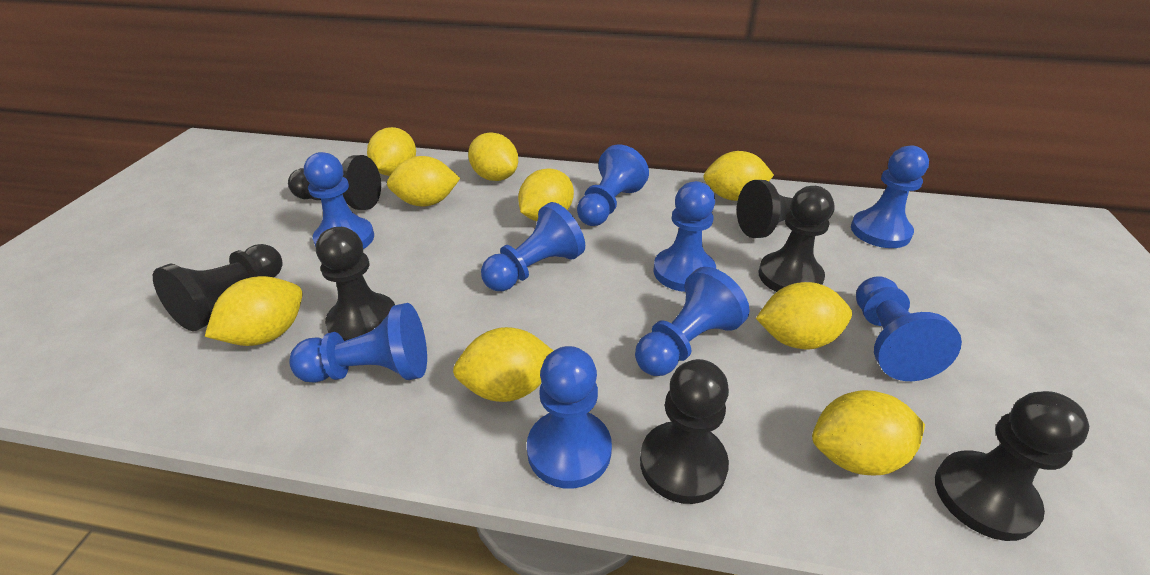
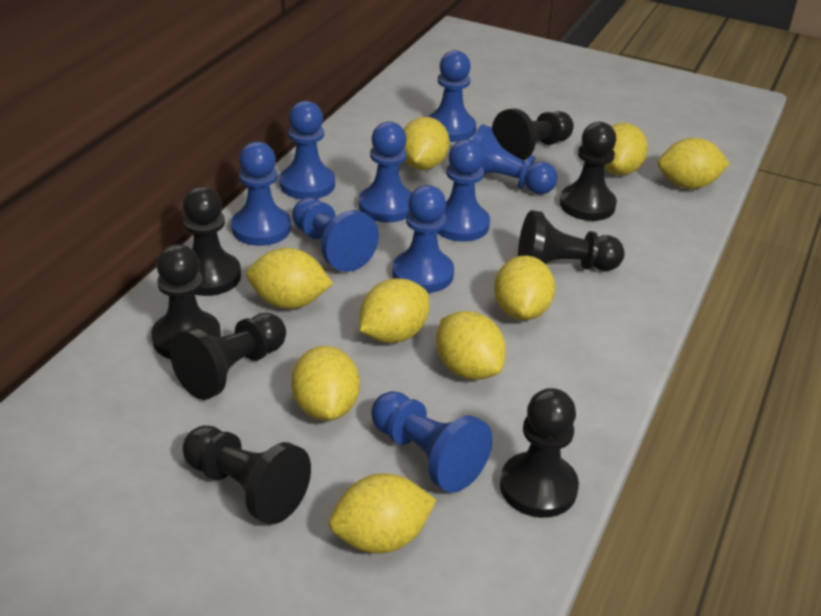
black pawn: 7 -> 8

